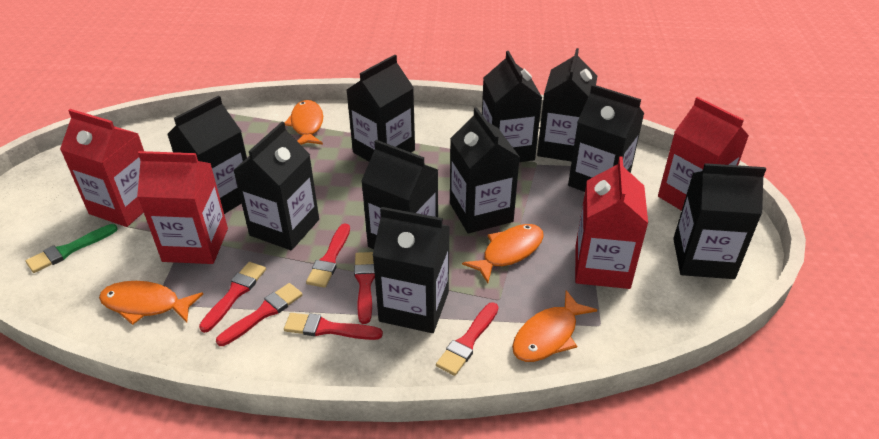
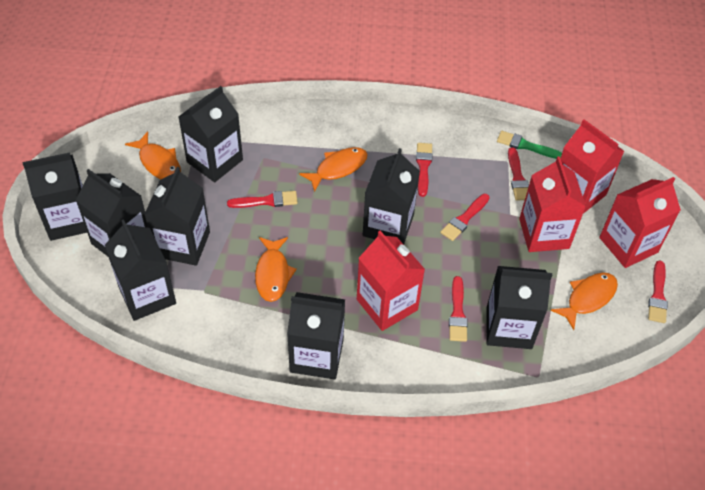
black carton: 10 -> 8

